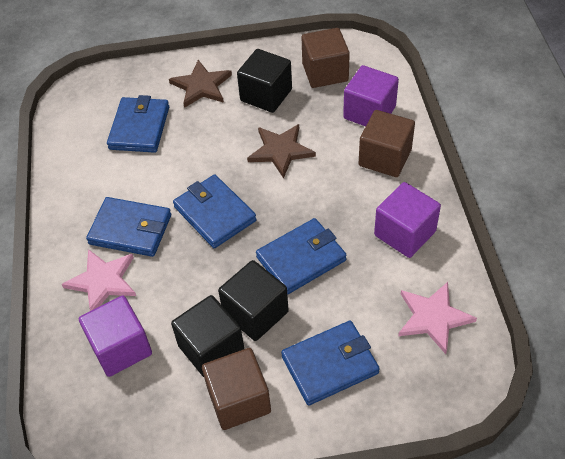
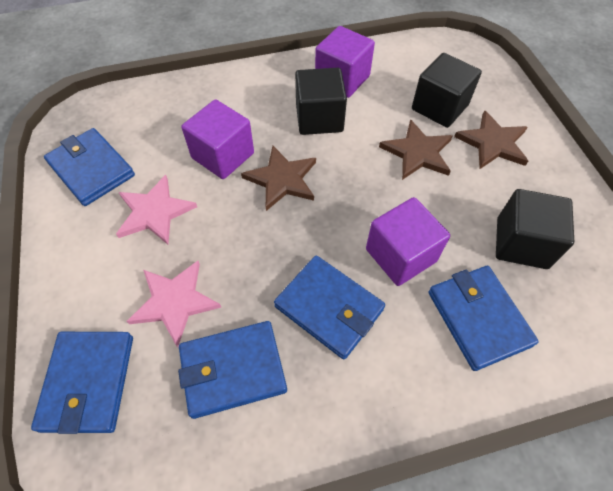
brown cube: 3 -> 0
brown star: 2 -> 3

